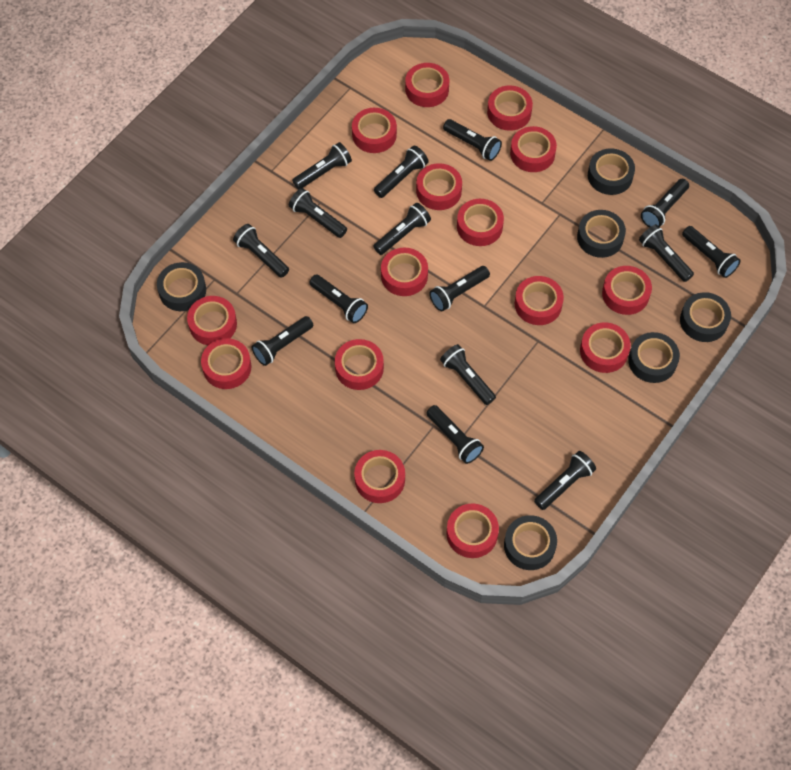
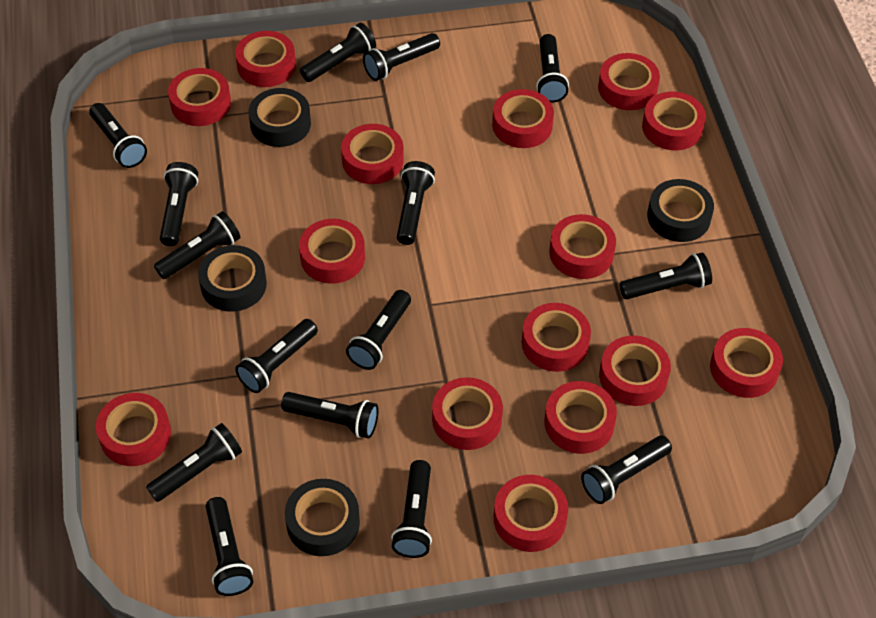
black tape: 6 -> 4

